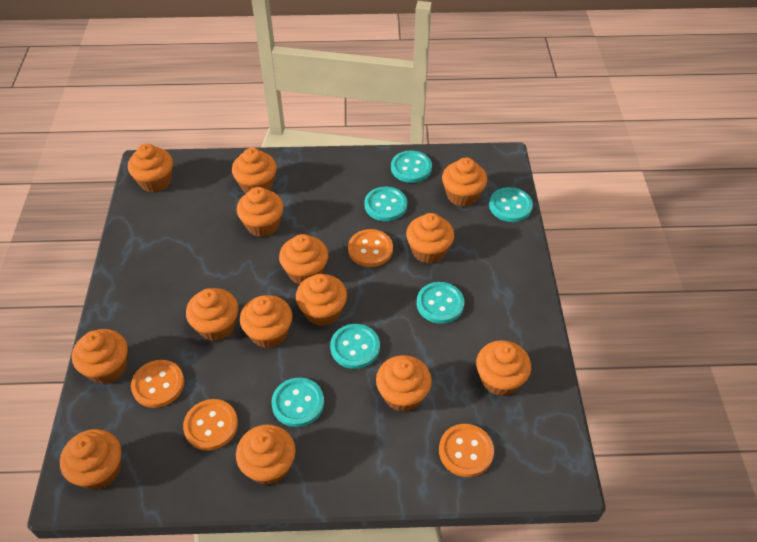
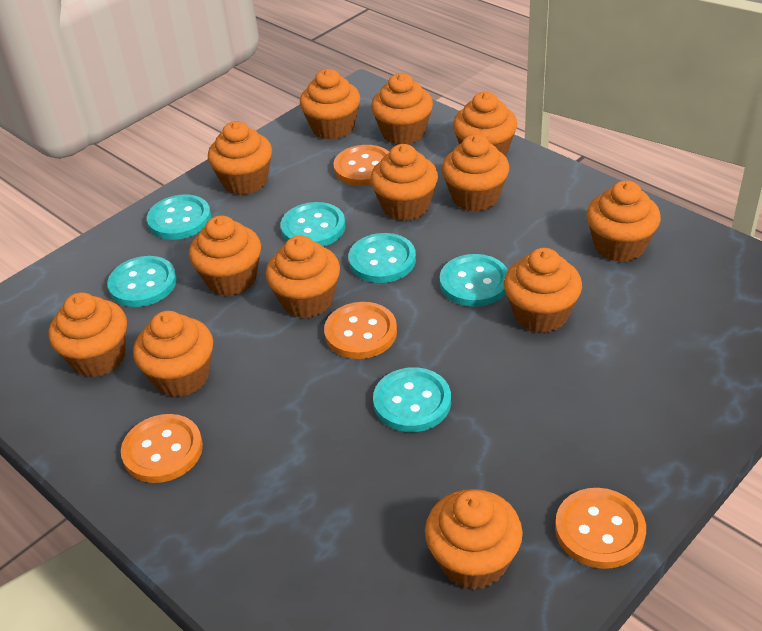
orange cupcake: 14 -> 13

